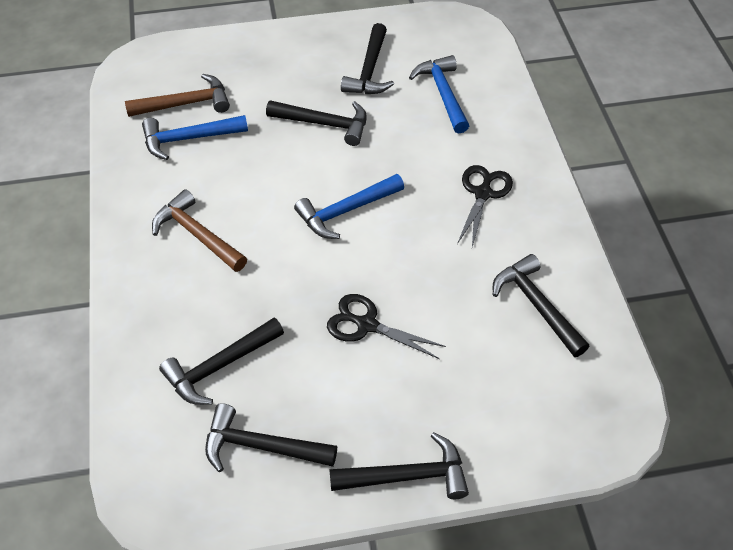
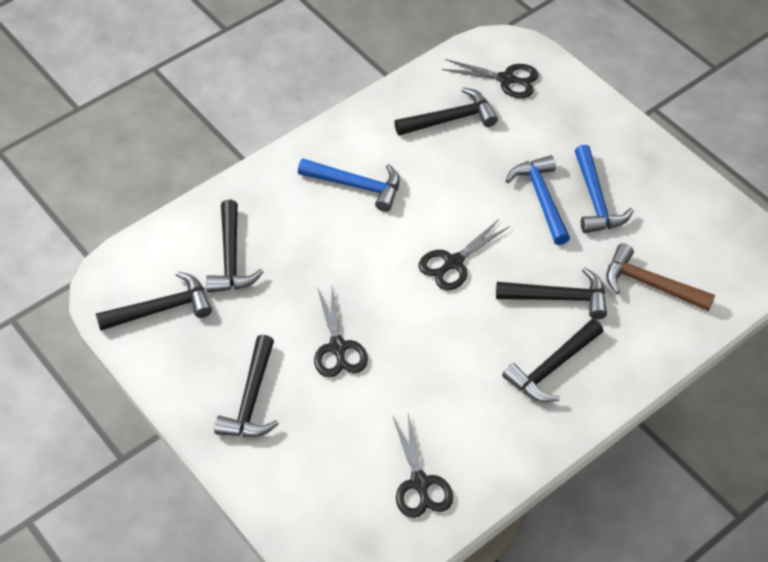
black scissors: 2 -> 4
brown hammer: 2 -> 1

